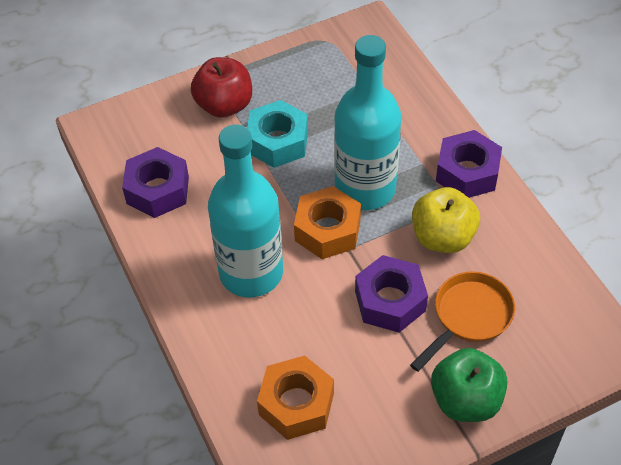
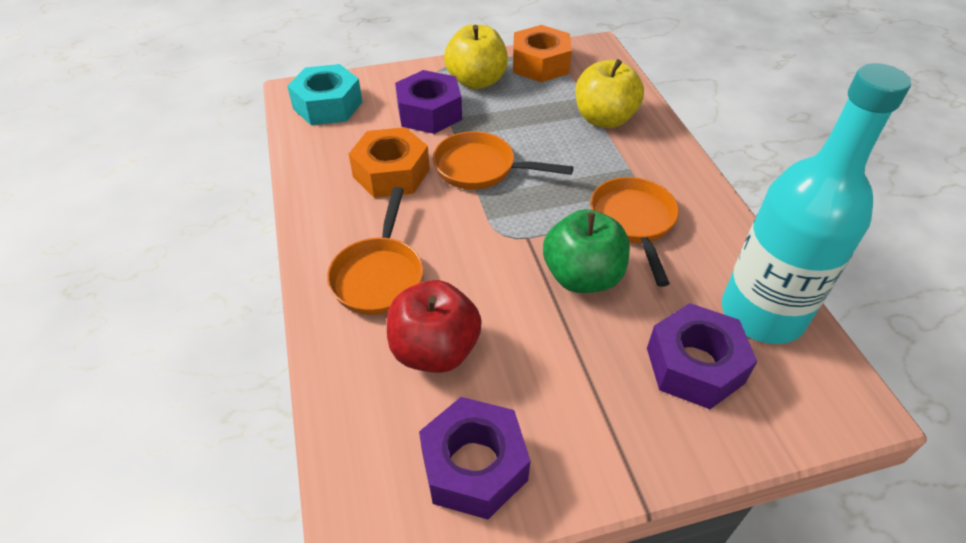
orange pan: 1 -> 3
turquoise bottle: 2 -> 1
yellow apple: 1 -> 2

